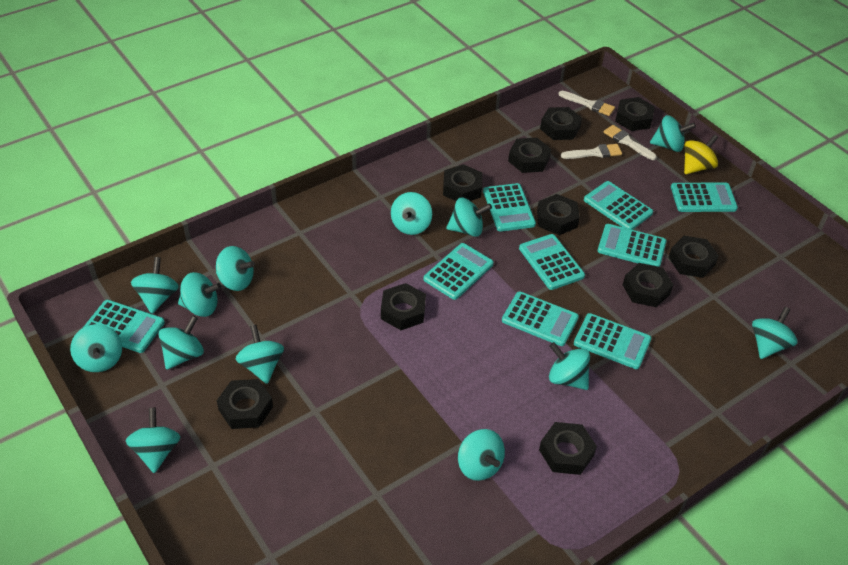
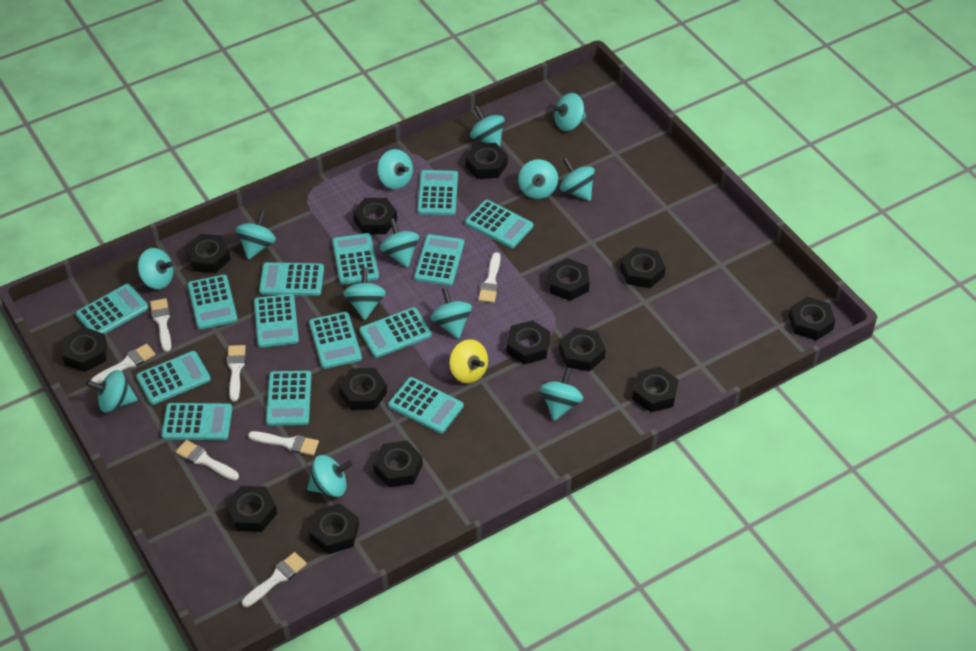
black nut: 10 -> 14
turquoise calculator: 9 -> 14
white brush: 3 -> 7

